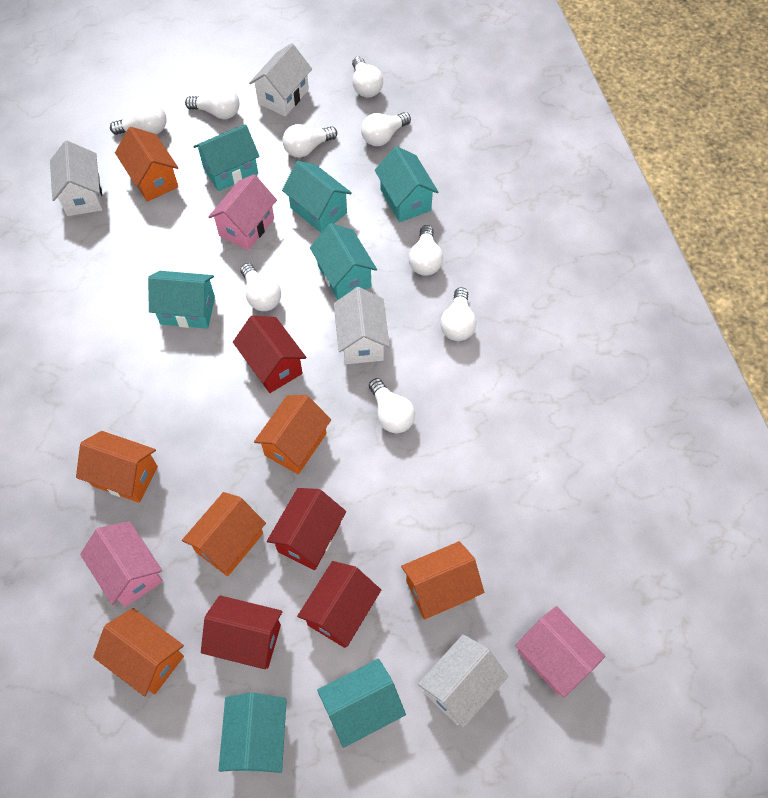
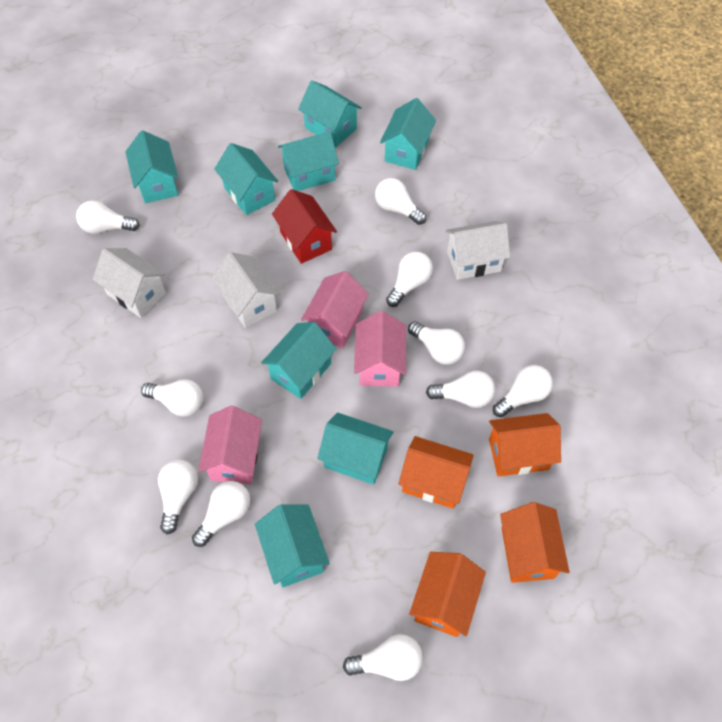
orange house: 6 -> 4
red house: 4 -> 1
turquoise house: 7 -> 8
white house: 4 -> 3
white light bulb: 9 -> 10

